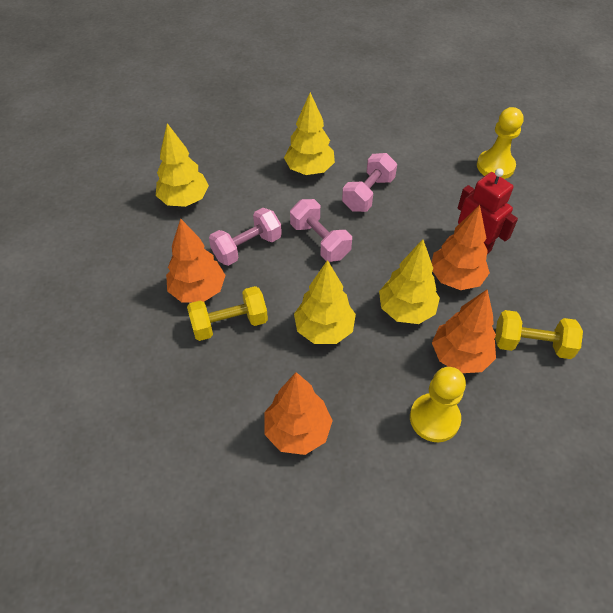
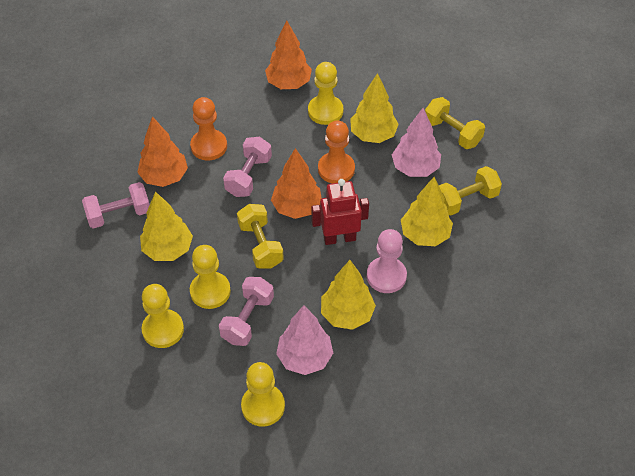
orange pawn: 0 -> 2
orange tree: 4 -> 3
pink pawn: 0 -> 1
pink tree: 0 -> 2
yellow dumbbell: 2 -> 3
yellow pawn: 2 -> 4

